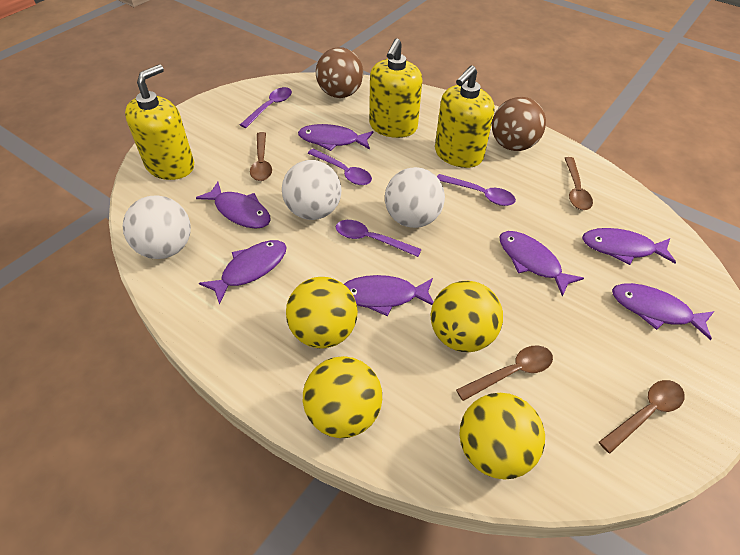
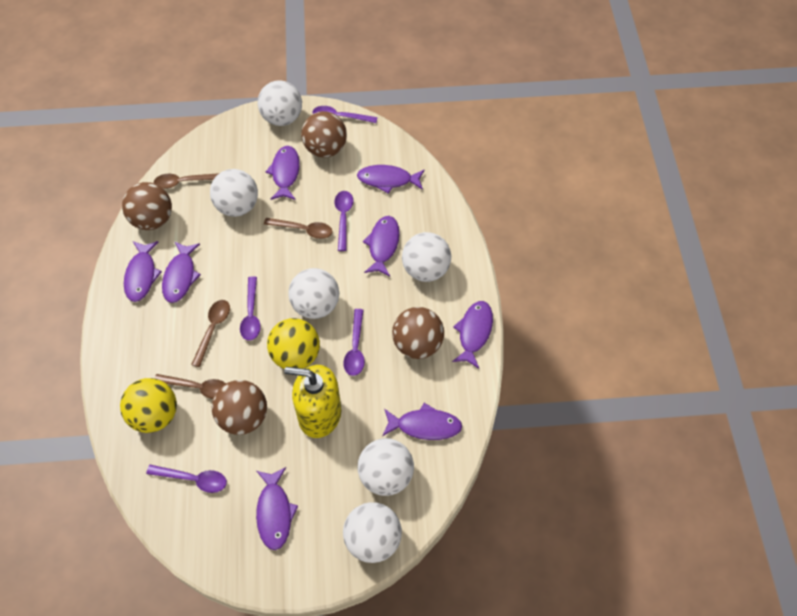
brown ball: 2 -> 4
purple fish: 7 -> 8
purple spoon: 4 -> 5
white ball: 3 -> 6
yellow ball: 4 -> 2
yellow soap dispenser: 3 -> 1

